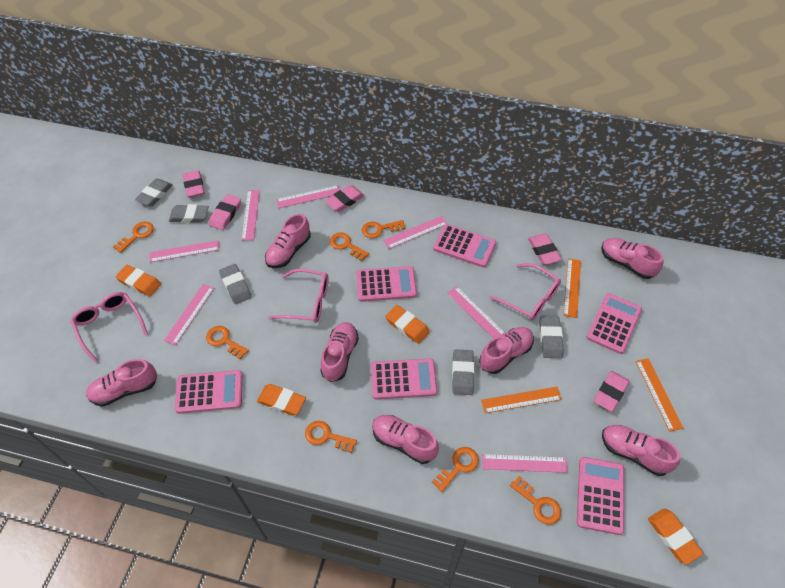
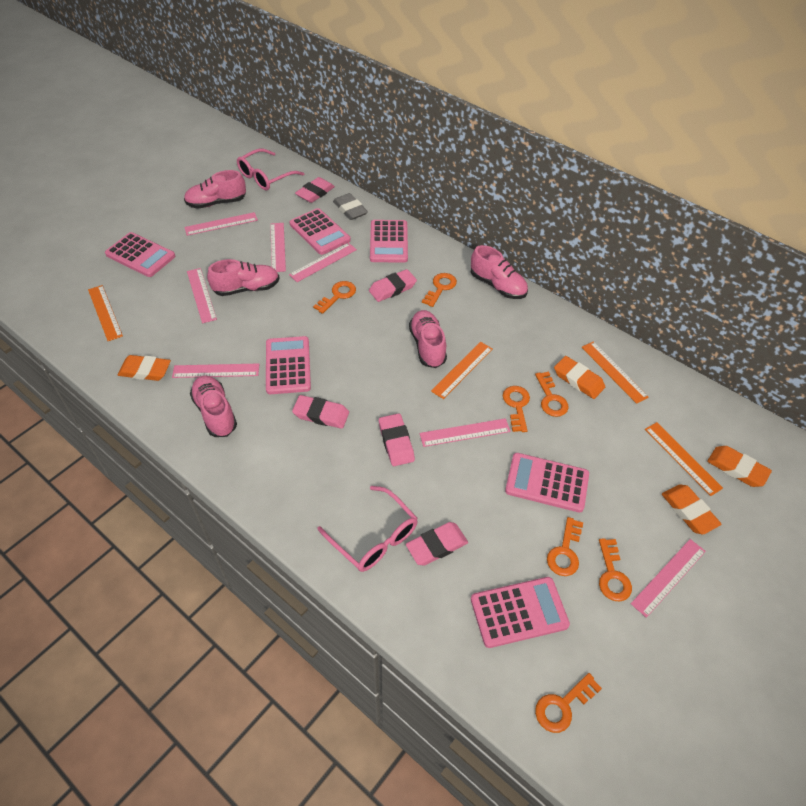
grey eraser: 5 -> 1
orange ruler: 3 -> 4
pink glasses: 3 -> 2
pink shoe: 7 -> 5

